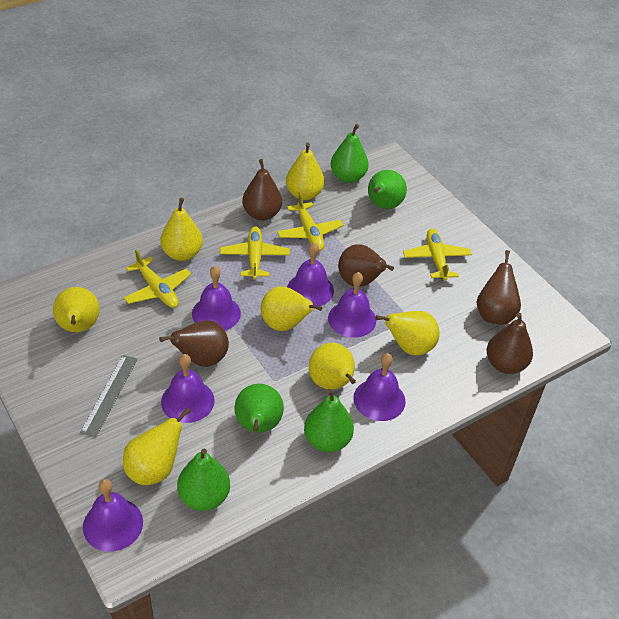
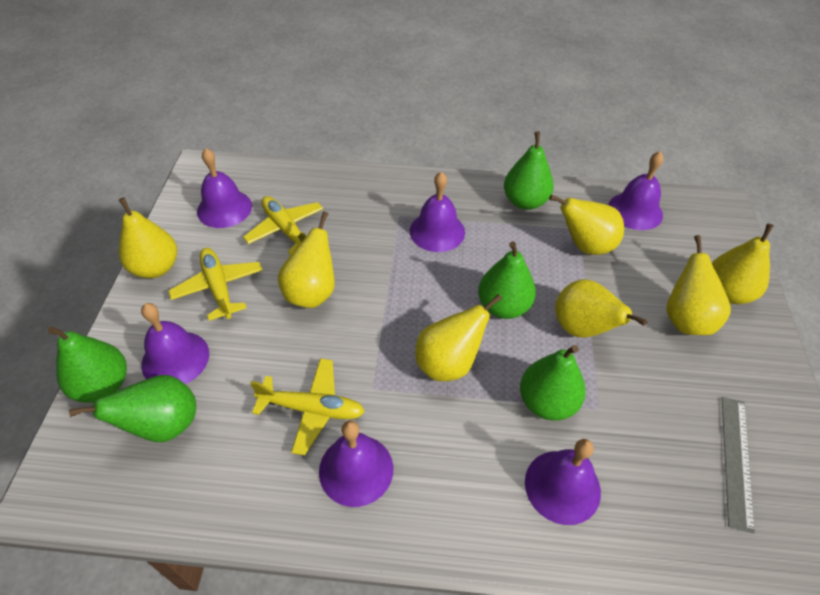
brown pear: 5 -> 0
yellow plane: 4 -> 3

